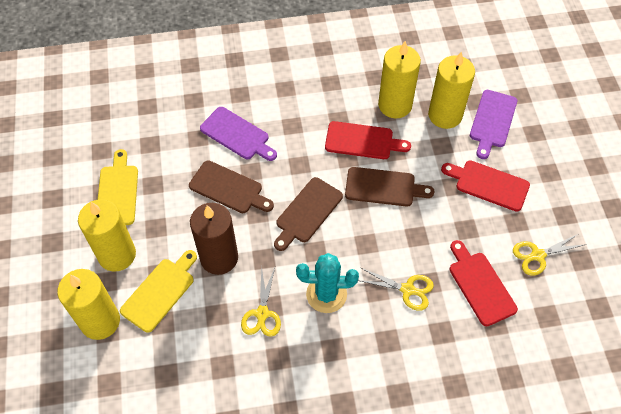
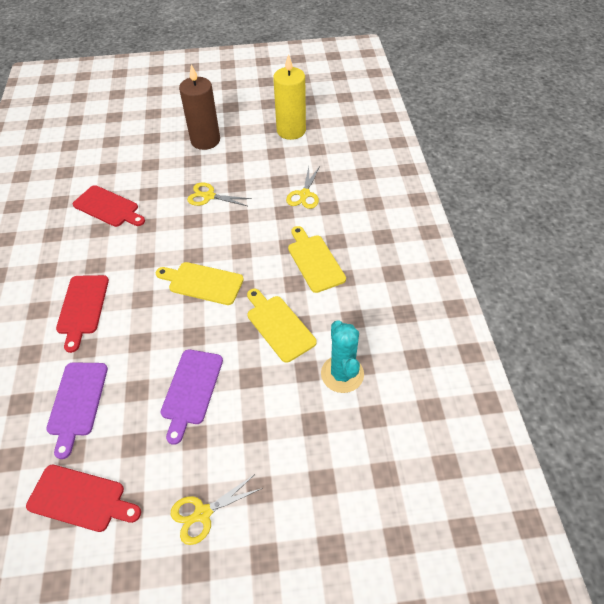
brown cutting board: 3 -> 0
yellow candle: 4 -> 1
yellow cutting board: 2 -> 3

